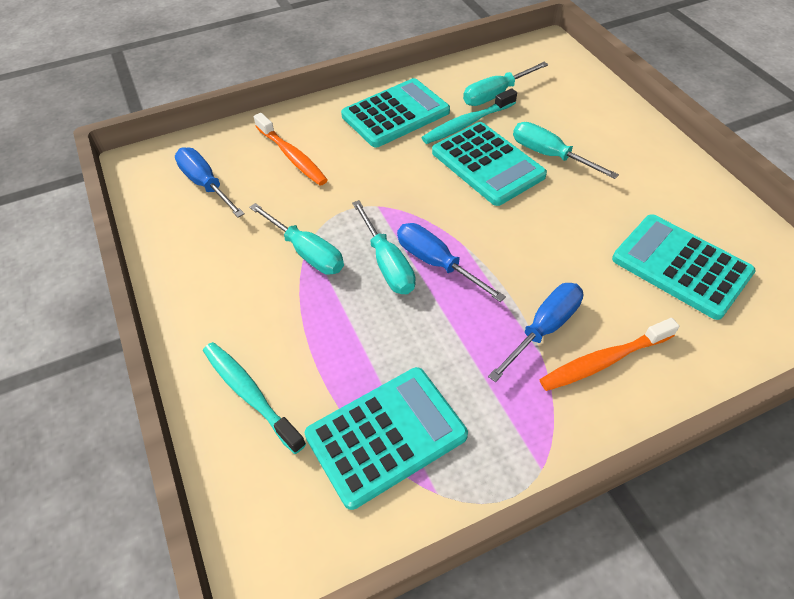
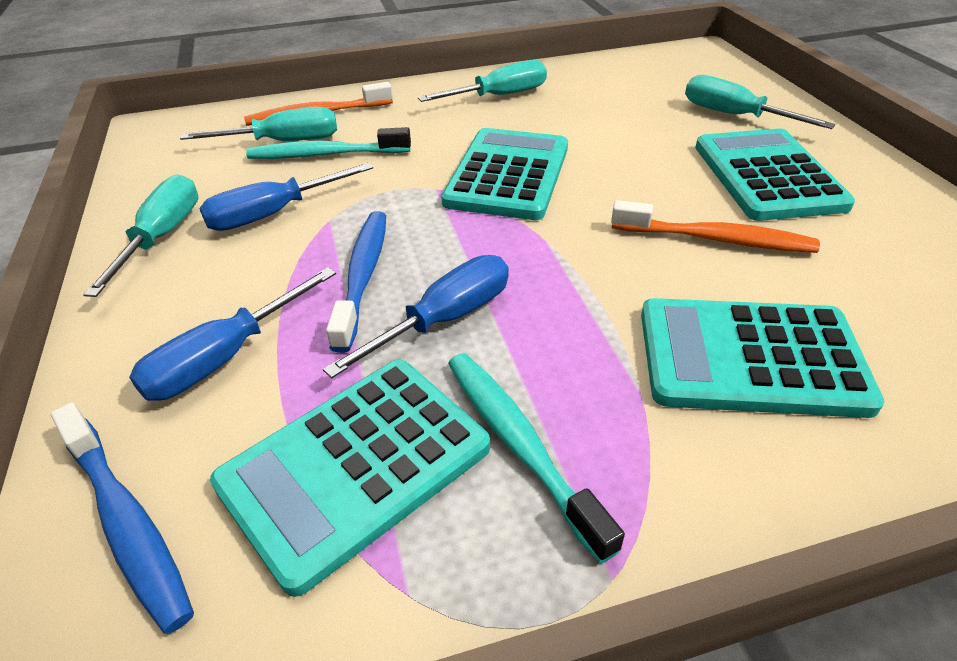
blue toothbrush: 0 -> 2

